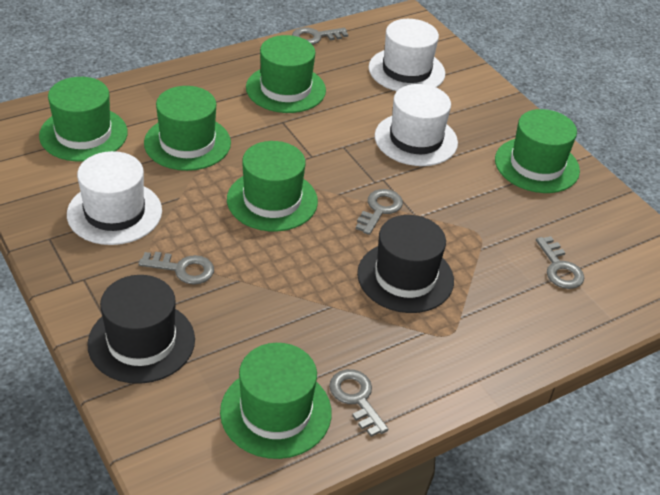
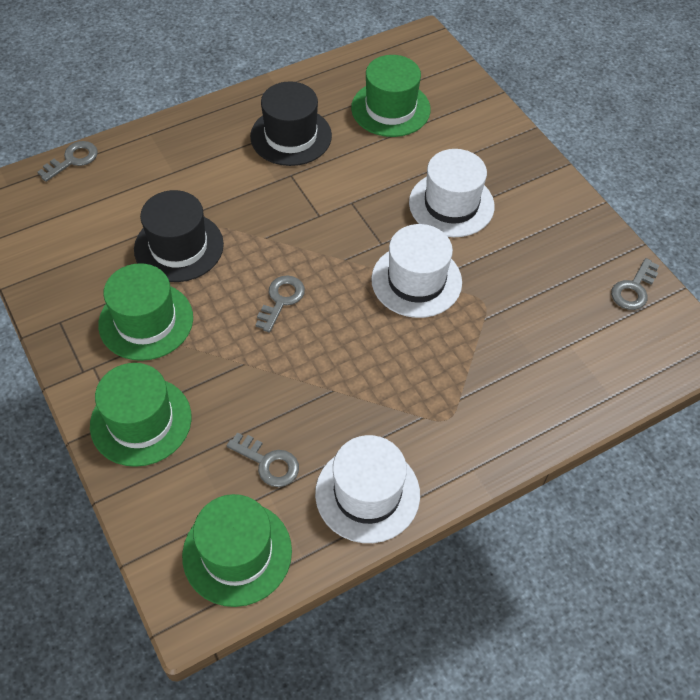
green hat: 6 -> 4
grey key: 5 -> 4

